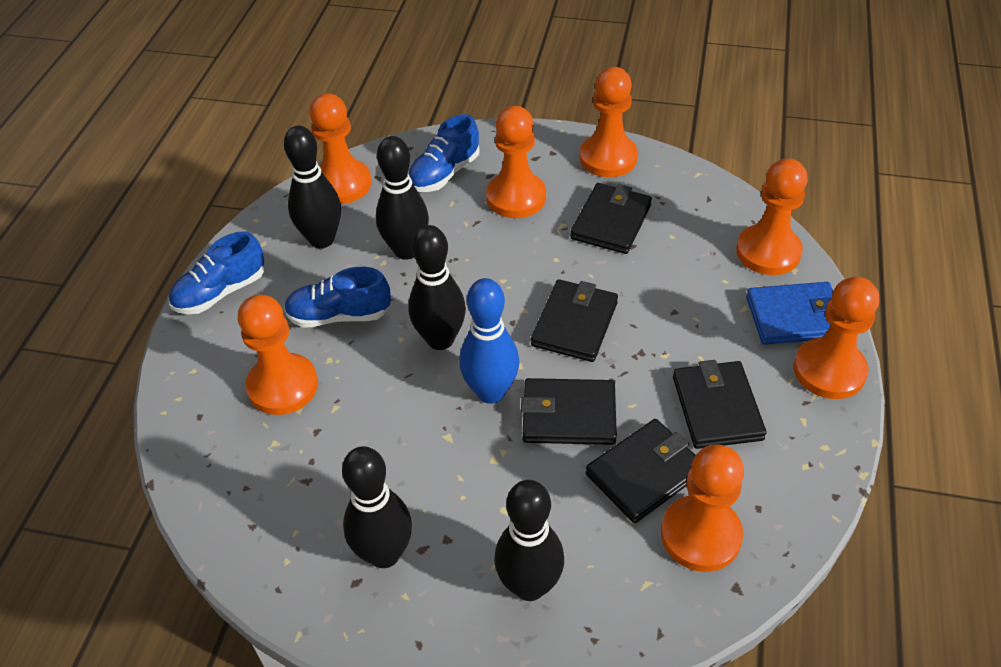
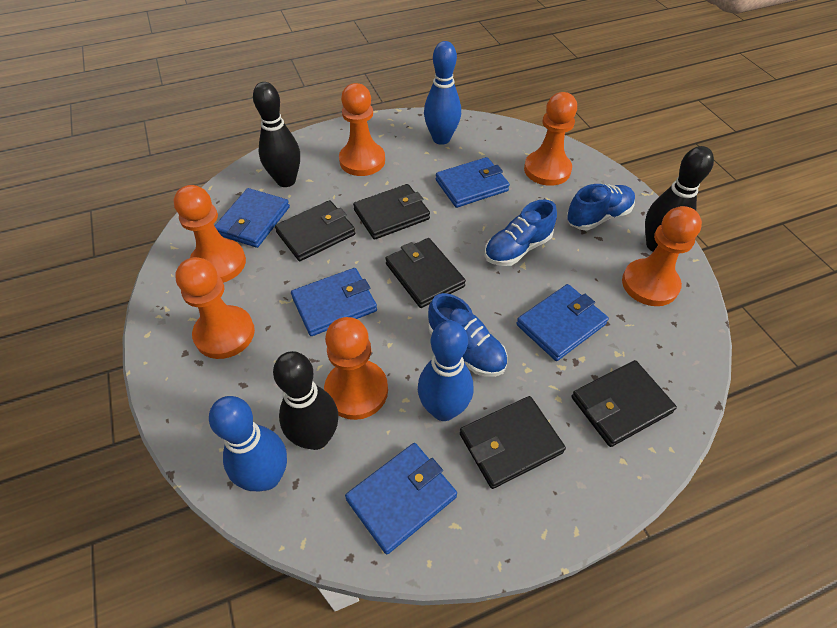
black bowling pin: 5 -> 3
blue bowling pin: 1 -> 3
blue wallet: 1 -> 5
orange pawn: 7 -> 6

